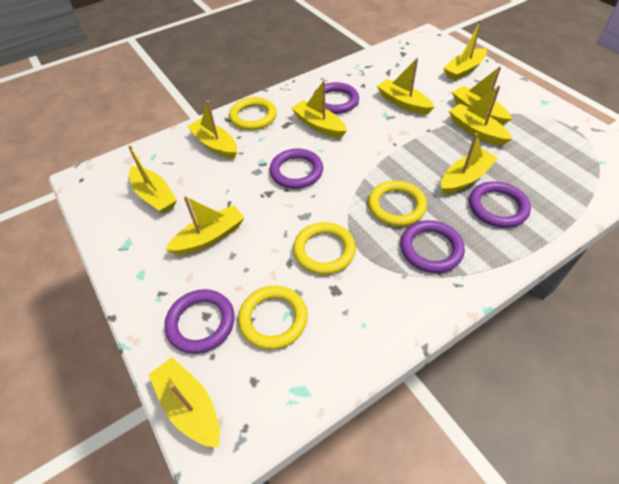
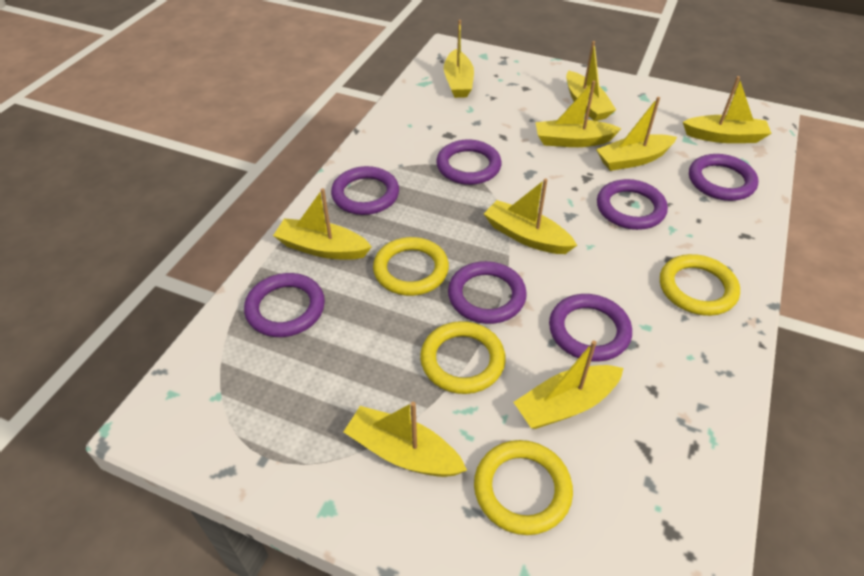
purple ring: 5 -> 7
yellow boat: 10 -> 9

